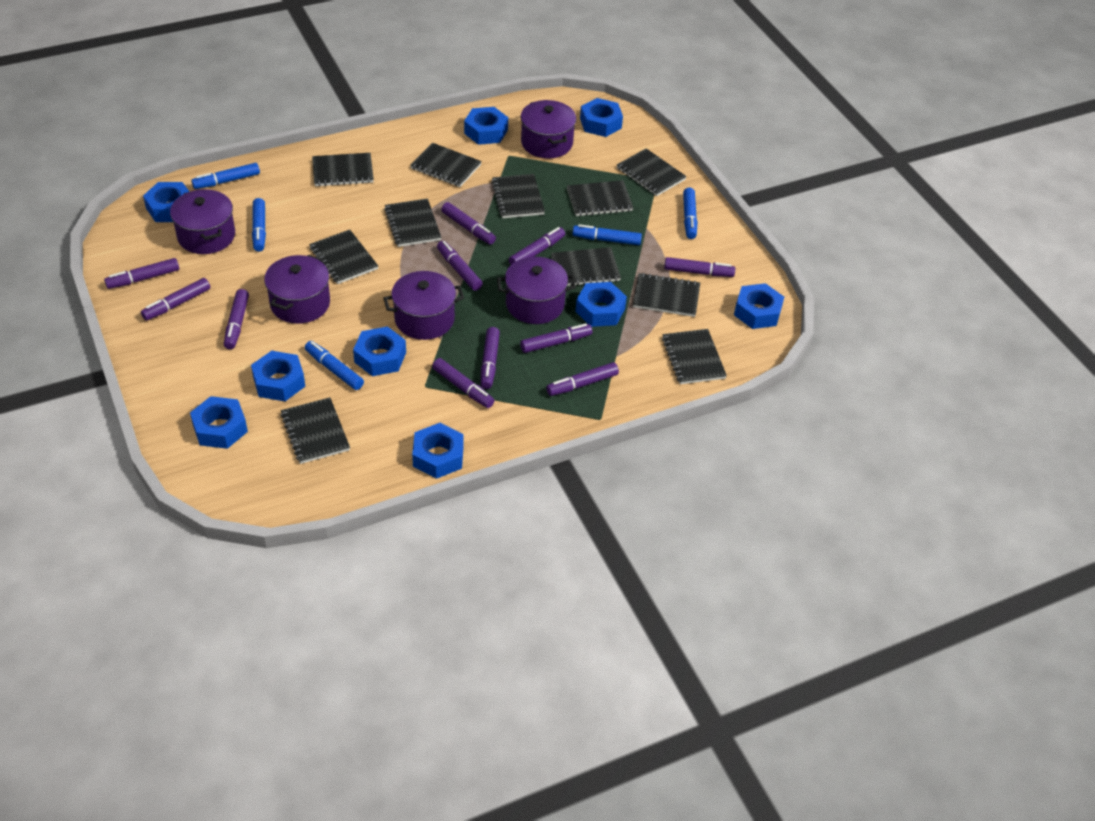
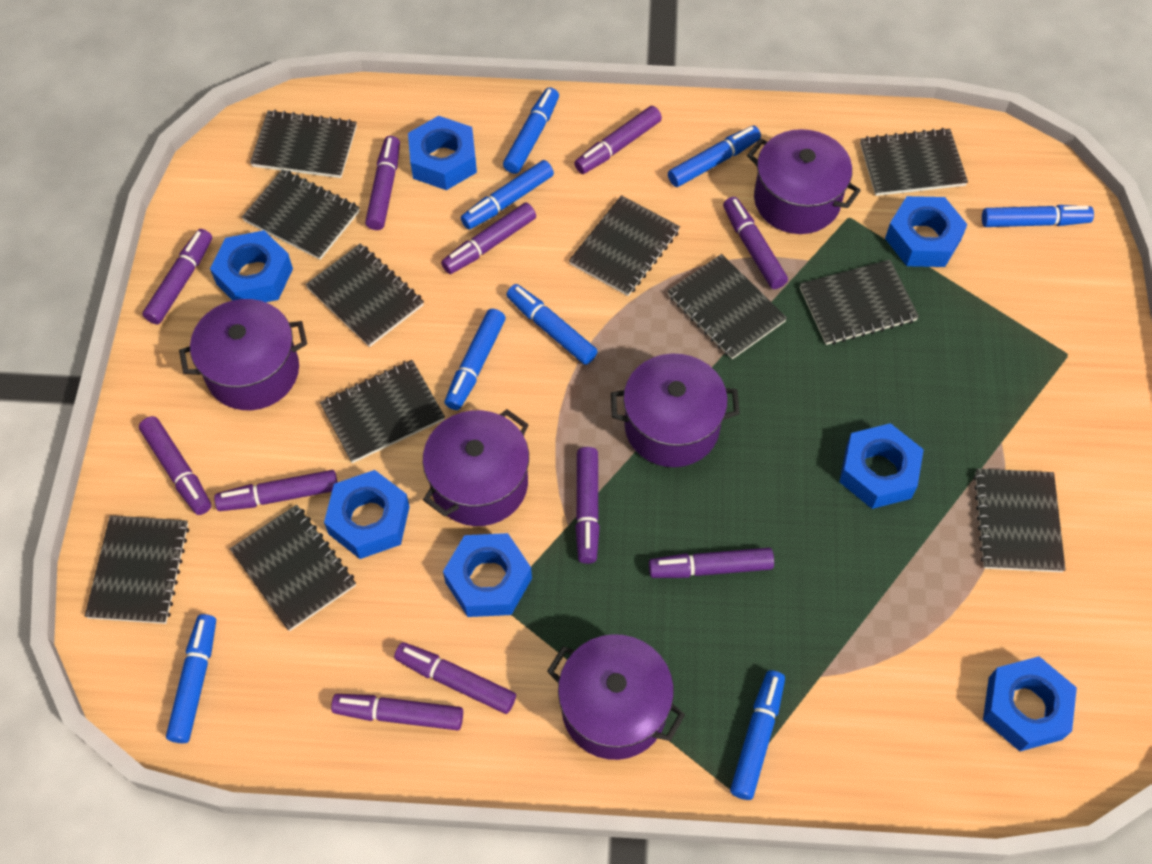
blue marker: 5 -> 8
blue nut: 9 -> 7

